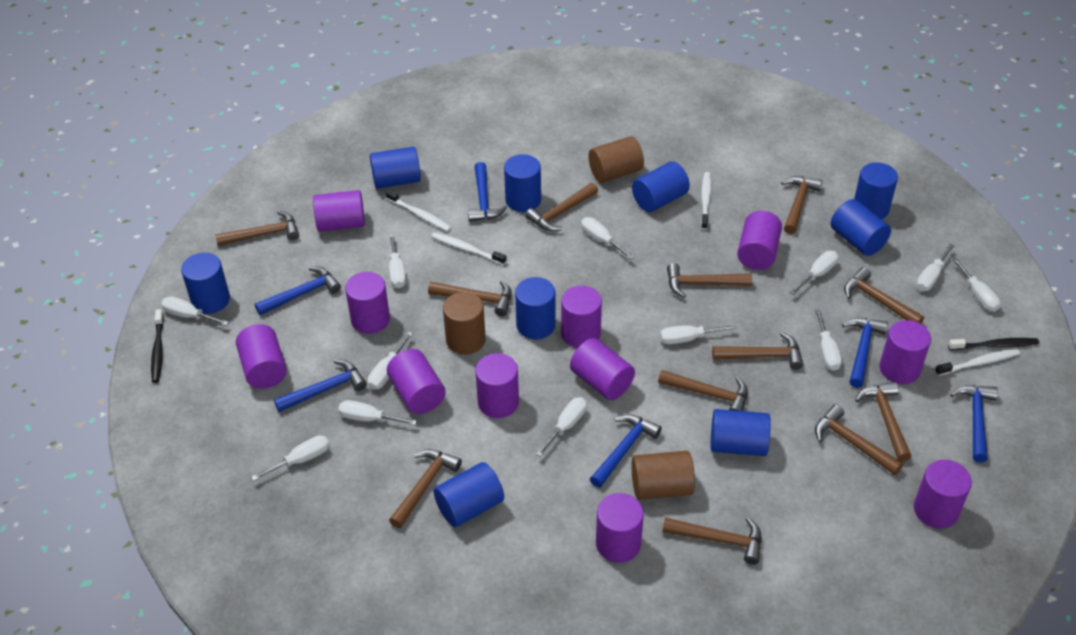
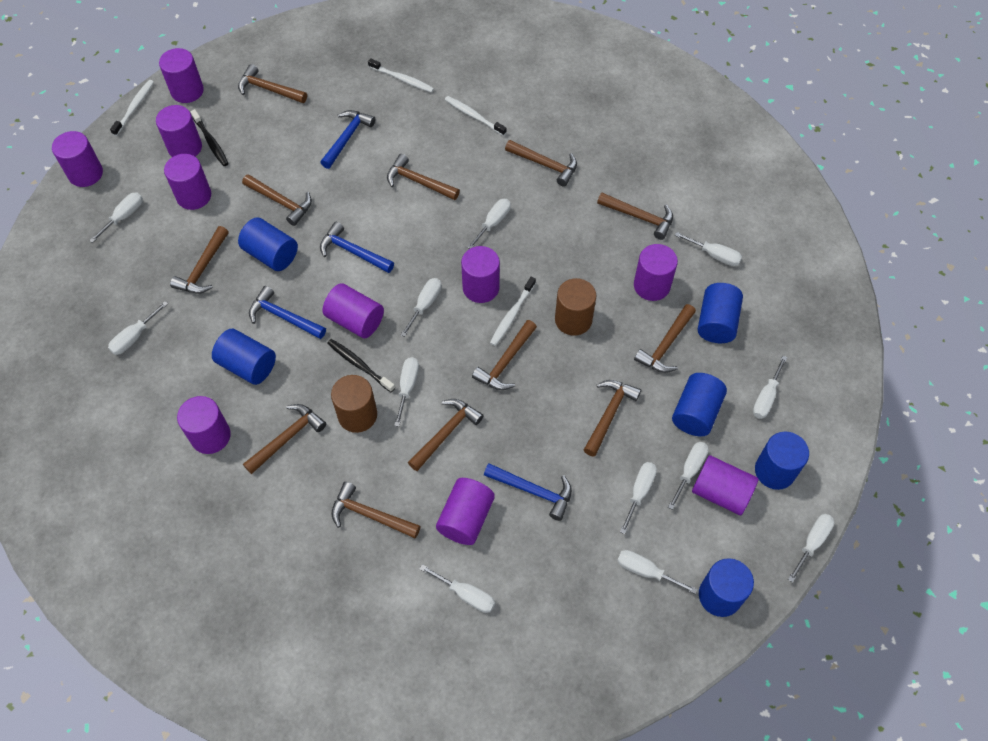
blue cylinder: 9 -> 6
blue hammer: 6 -> 4
brown cylinder: 3 -> 2
purple cylinder: 11 -> 10

